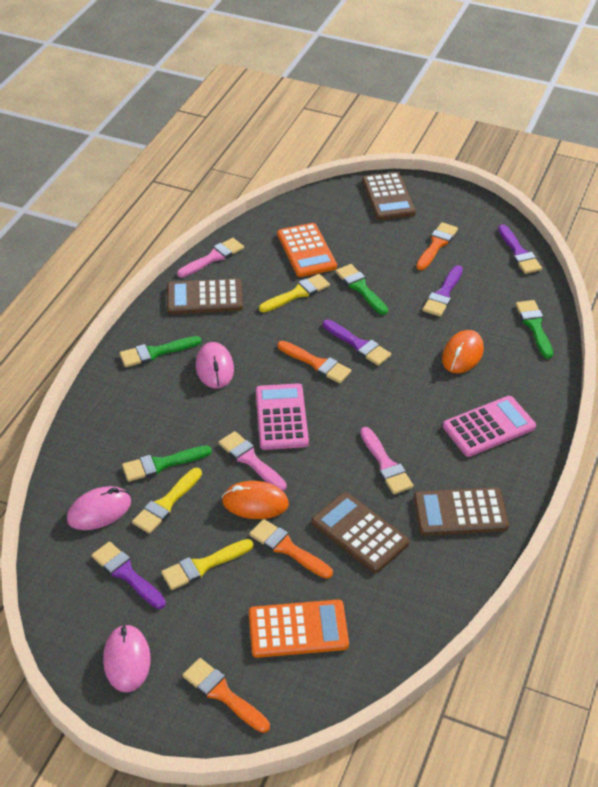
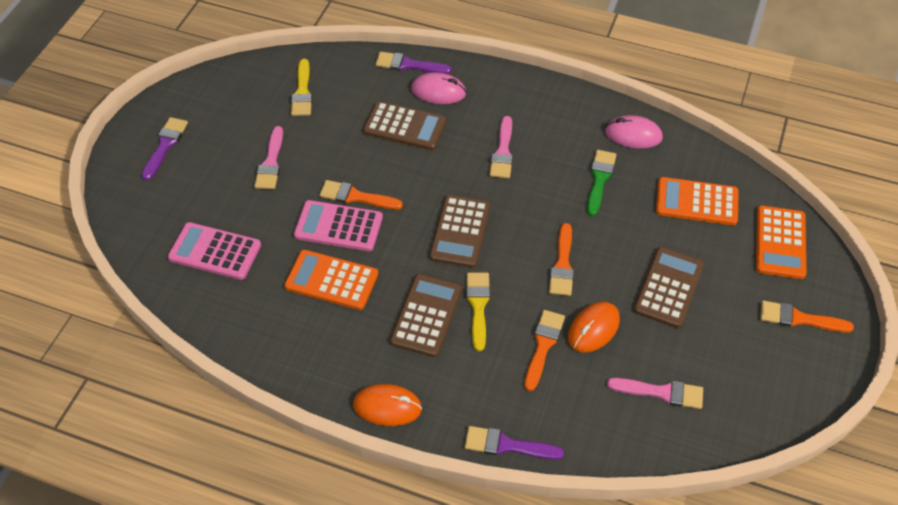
green brush: 4 -> 1
orange calculator: 2 -> 3
pink mouse: 3 -> 2
purple brush: 4 -> 3
yellow brush: 3 -> 2

